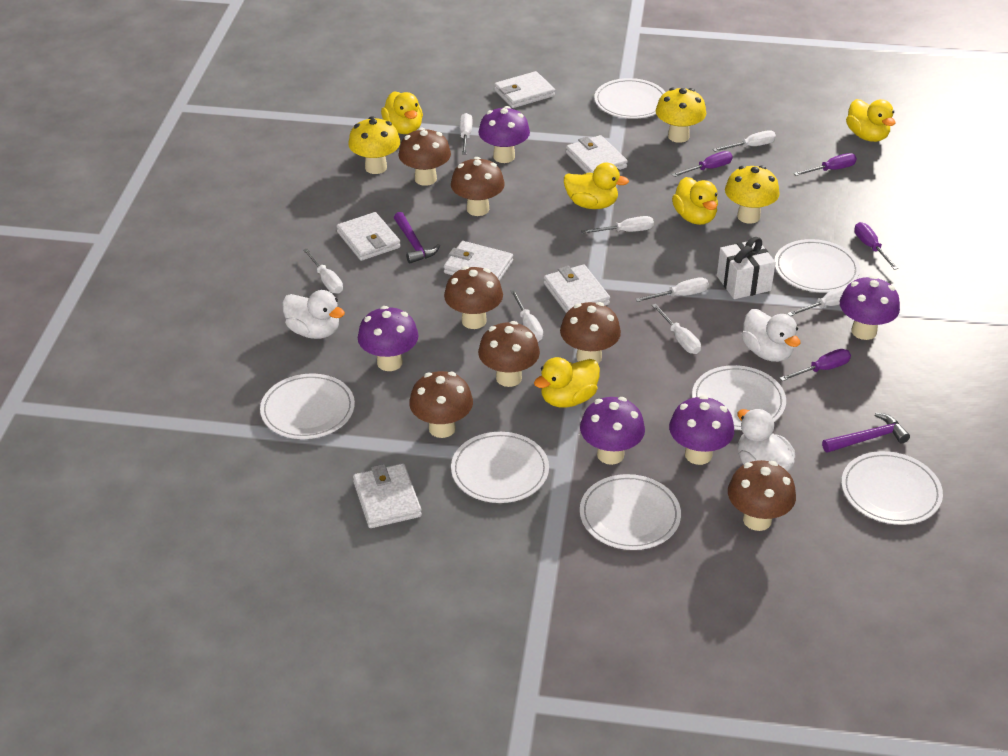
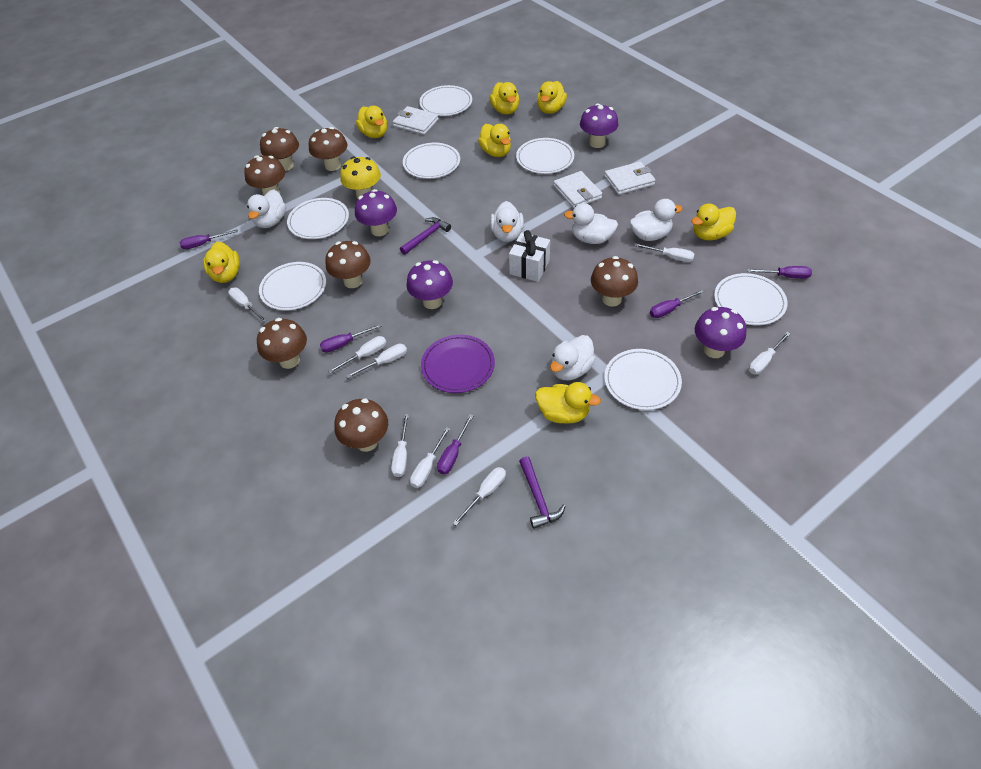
purple mushroom: 5 -> 4
purple plate: 0 -> 1
purple screwdriver: 4 -> 5
white duck: 3 -> 5
white wallet: 6 -> 3
yellow duck: 5 -> 7
yellow mushroom: 3 -> 1

